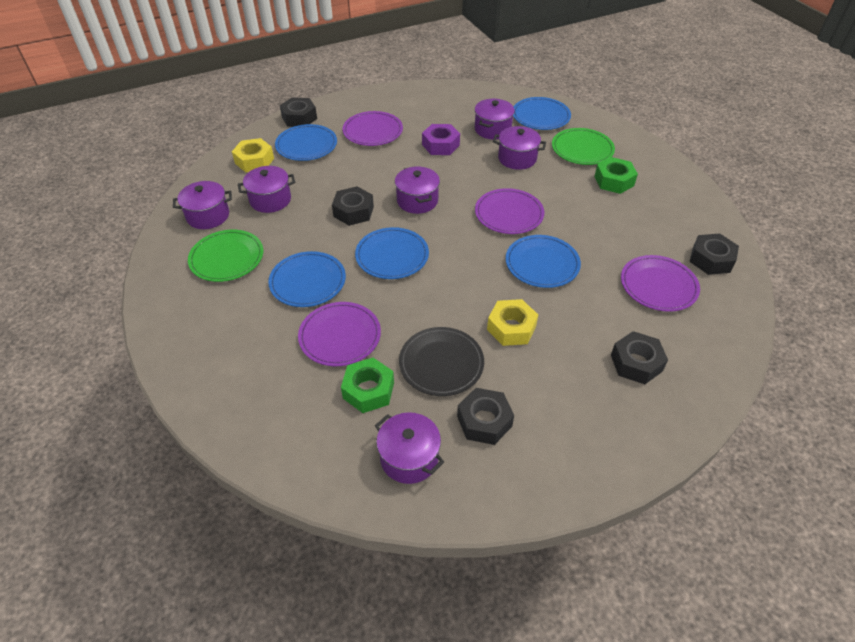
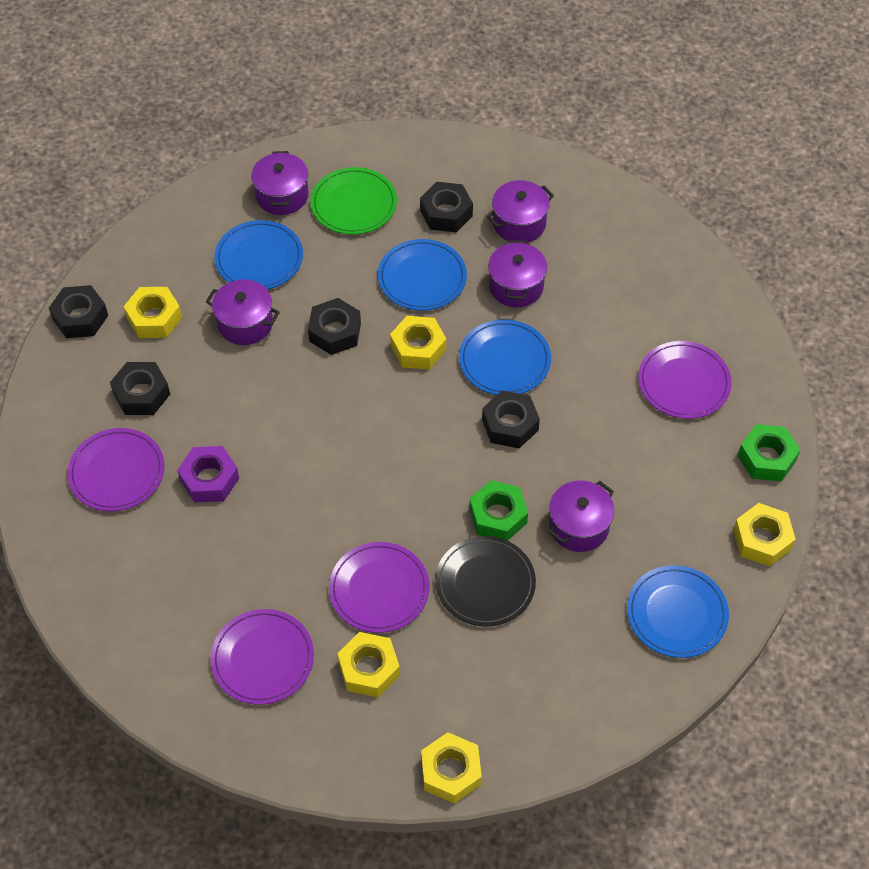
blue plate: 5 -> 4
green plate: 2 -> 1
purple pot: 6 -> 5
yellow nut: 2 -> 5

